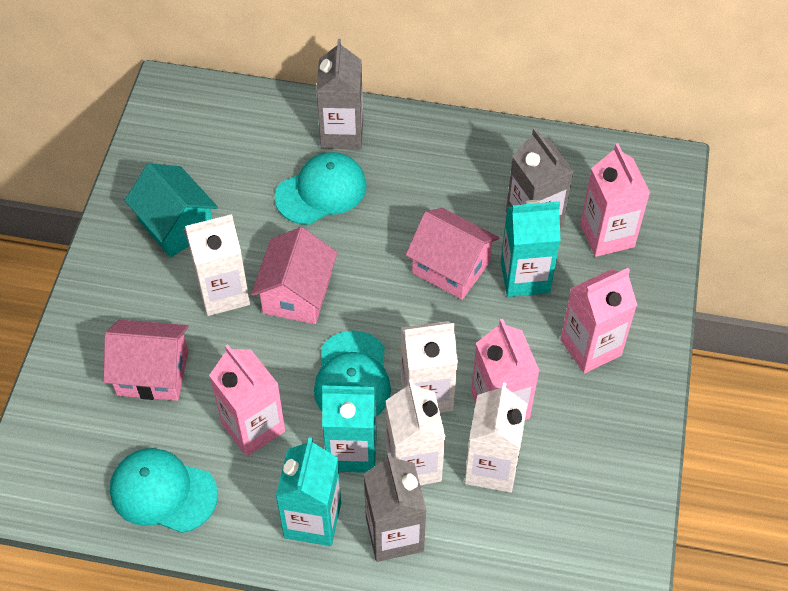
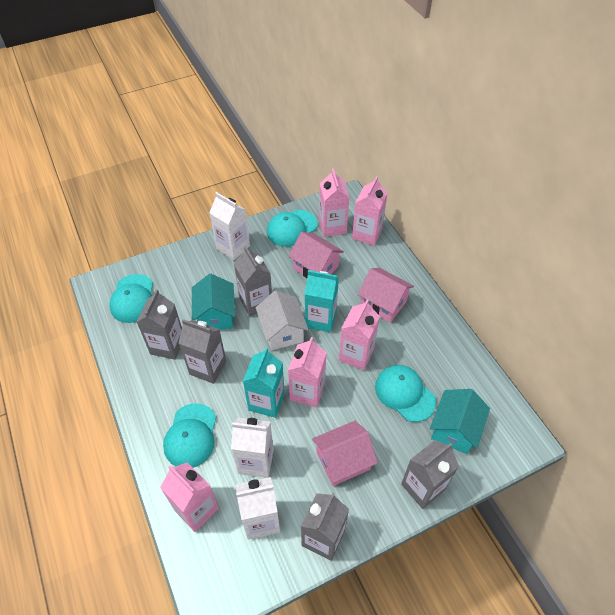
grey carton: 3 -> 5
pink carton: 4 -> 5
turquoise cap: 3 -> 4
turquoise carton: 3 -> 2
turquoise house: 1 -> 2
white carton: 4 -> 3
white house: 0 -> 1

